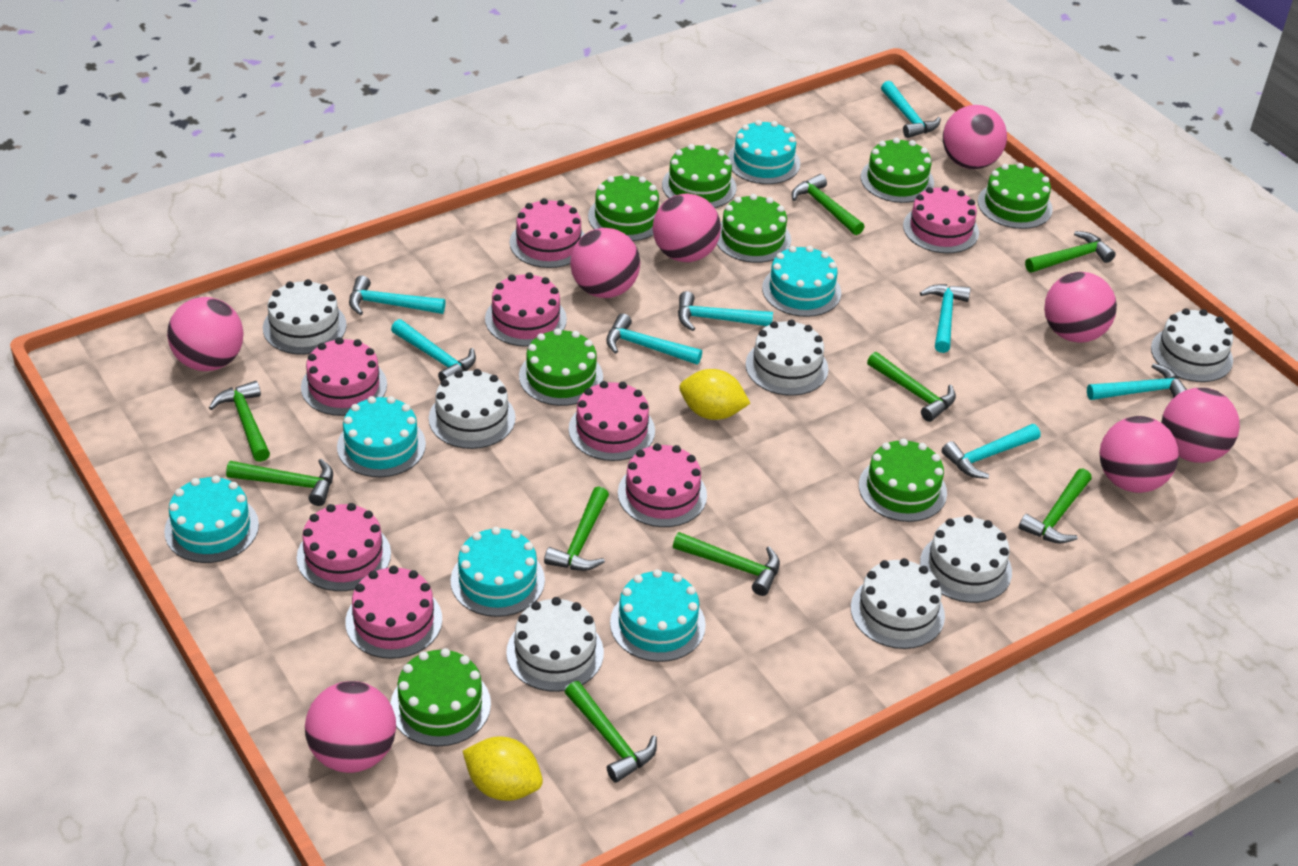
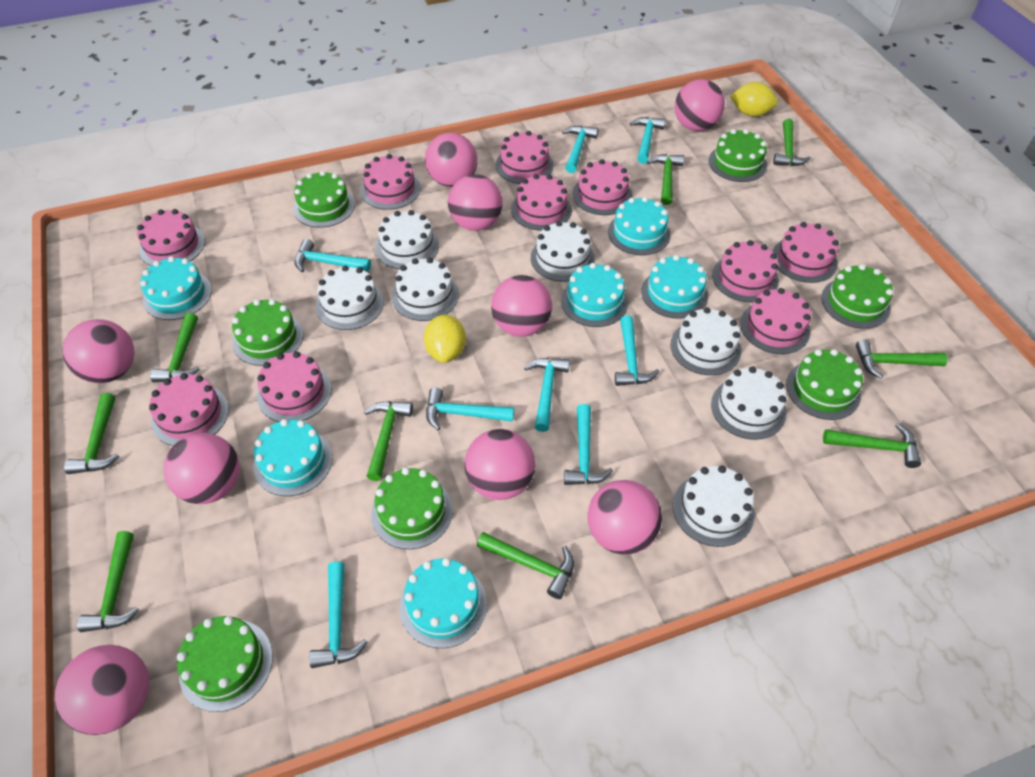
green cake: 8 -> 7
pink ball: 8 -> 9
pink cake: 8 -> 10

